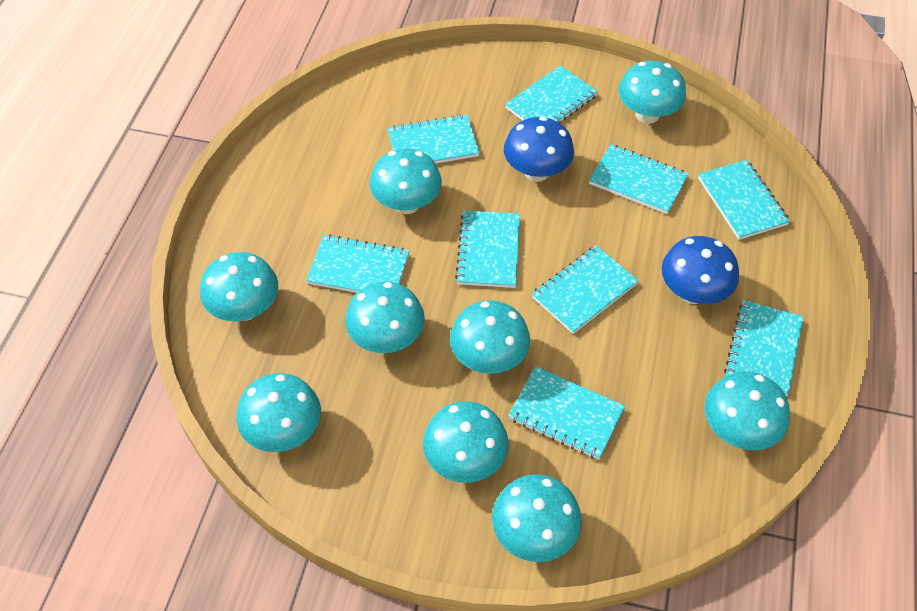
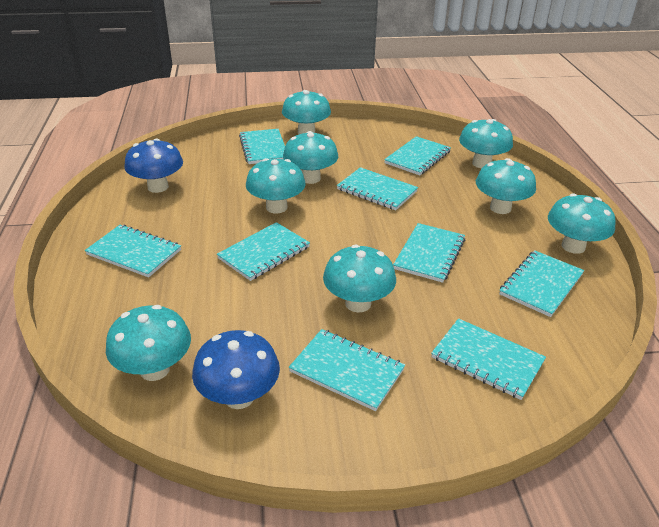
turquoise mushroom: 9 -> 8

